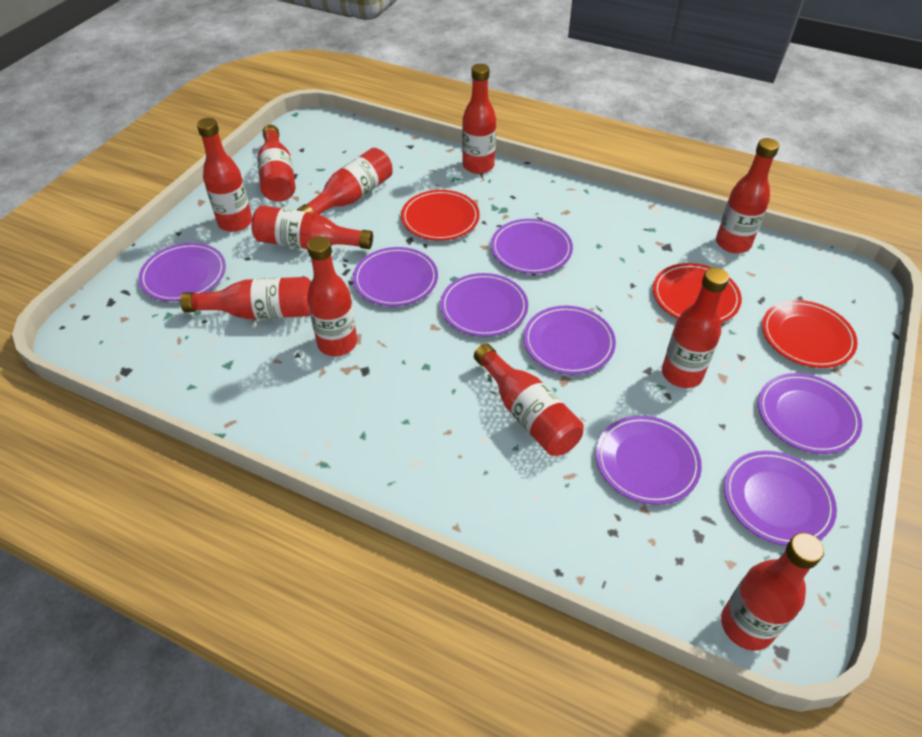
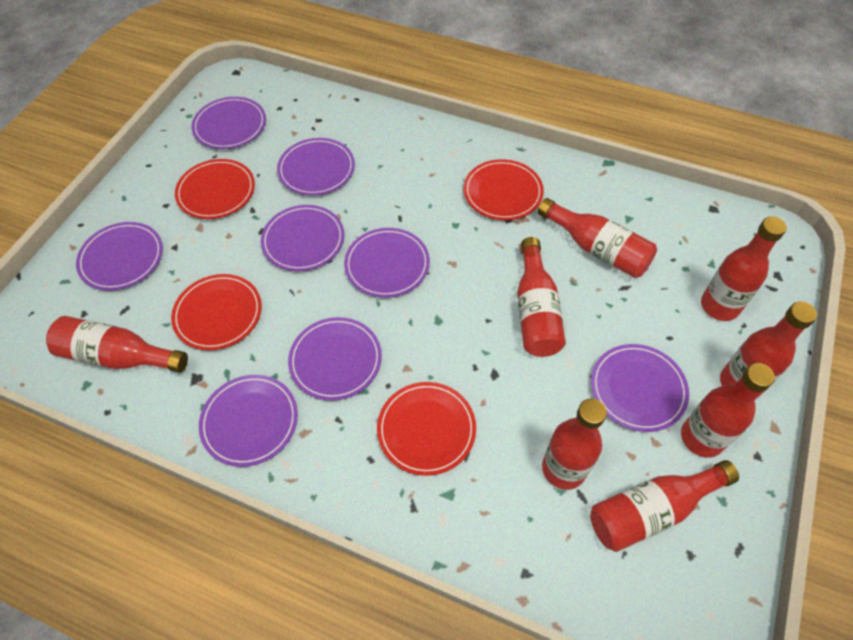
red bottle: 11 -> 8
red plate: 3 -> 4

